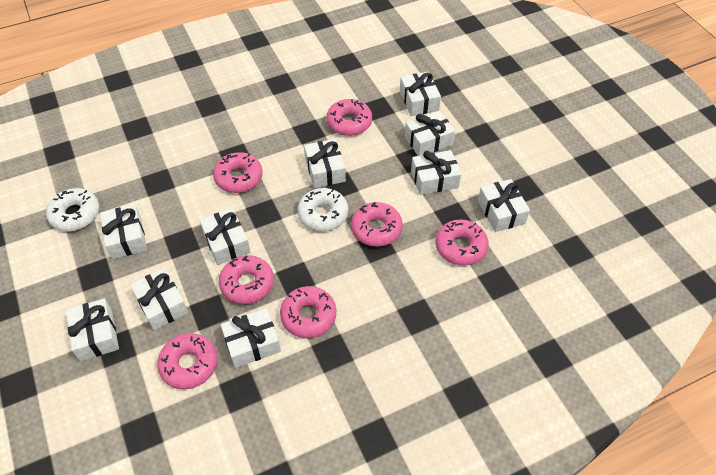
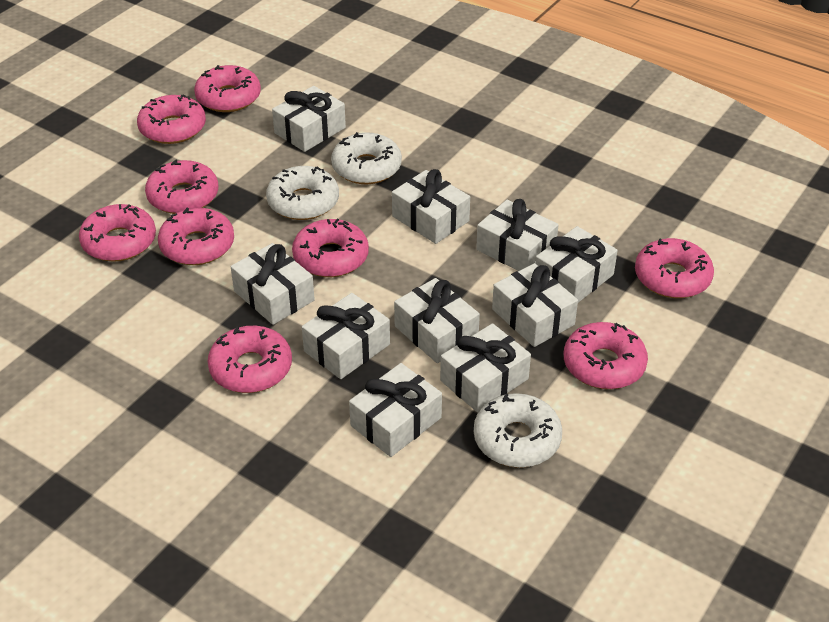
pink donut: 7 -> 9
white donut: 2 -> 3

